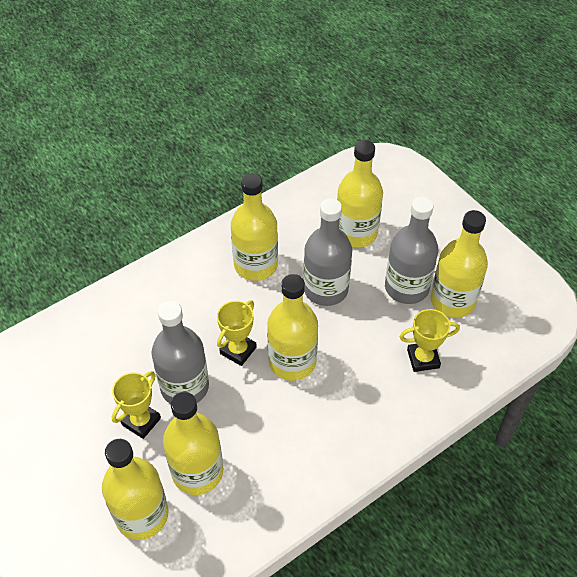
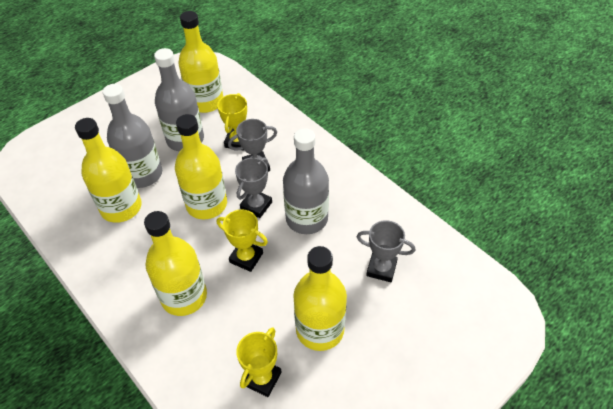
grey trophy: 0 -> 3
yellow bottle: 6 -> 5

